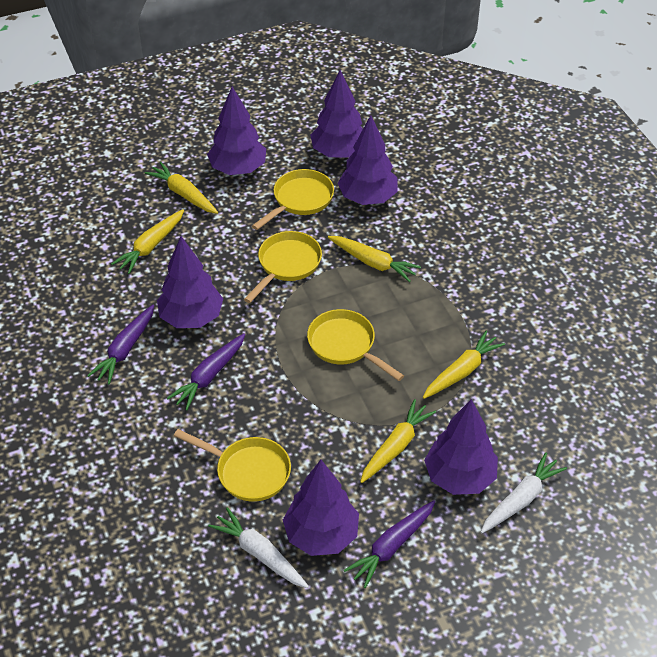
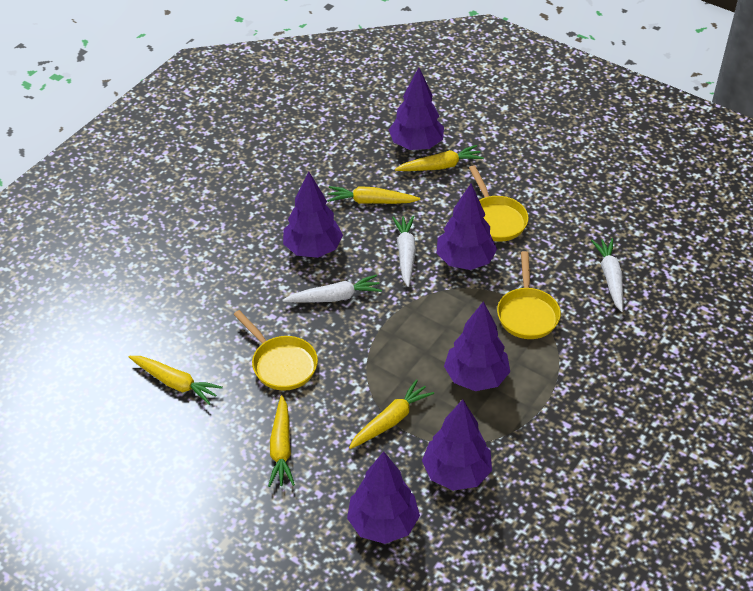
purple carrot: 3 -> 0
white carrot: 2 -> 3
yellow pan: 4 -> 3

